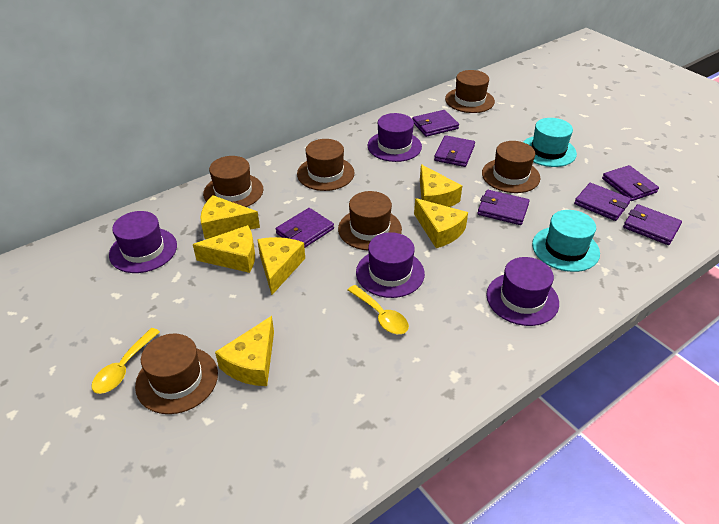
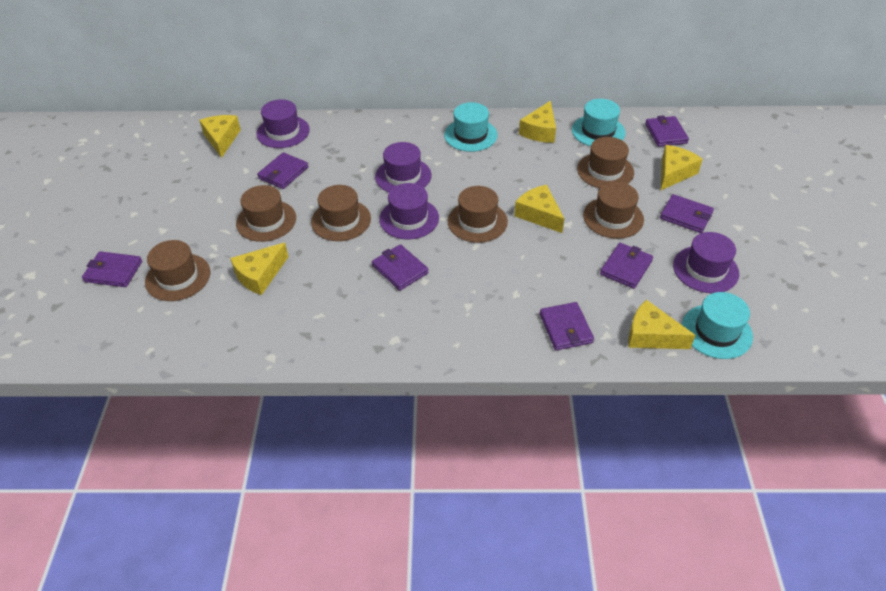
turquoise hat: 2 -> 3
yellow spoon: 2 -> 0

